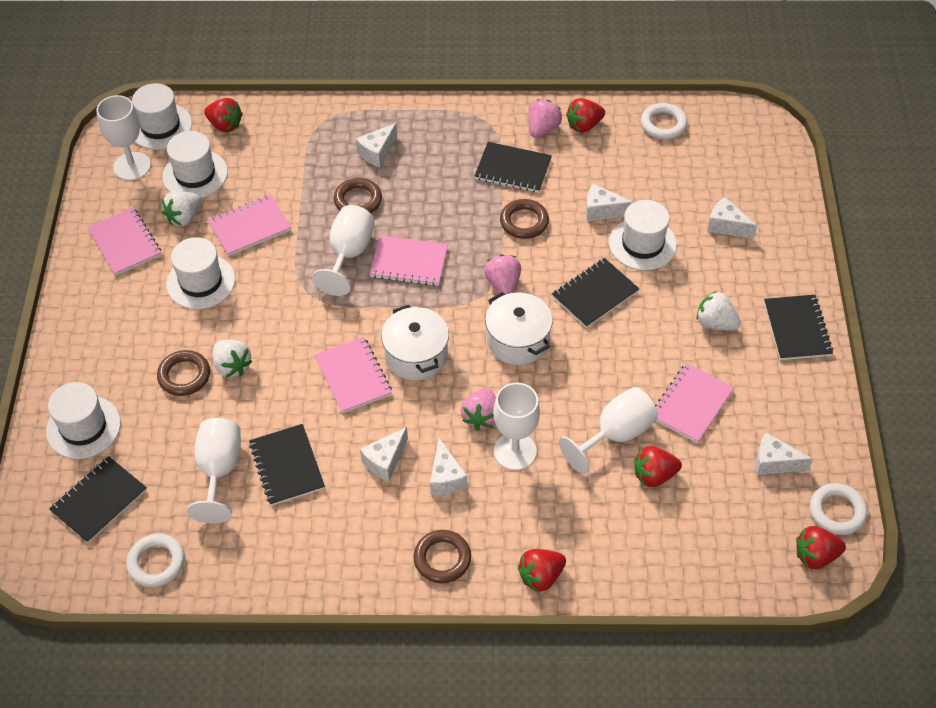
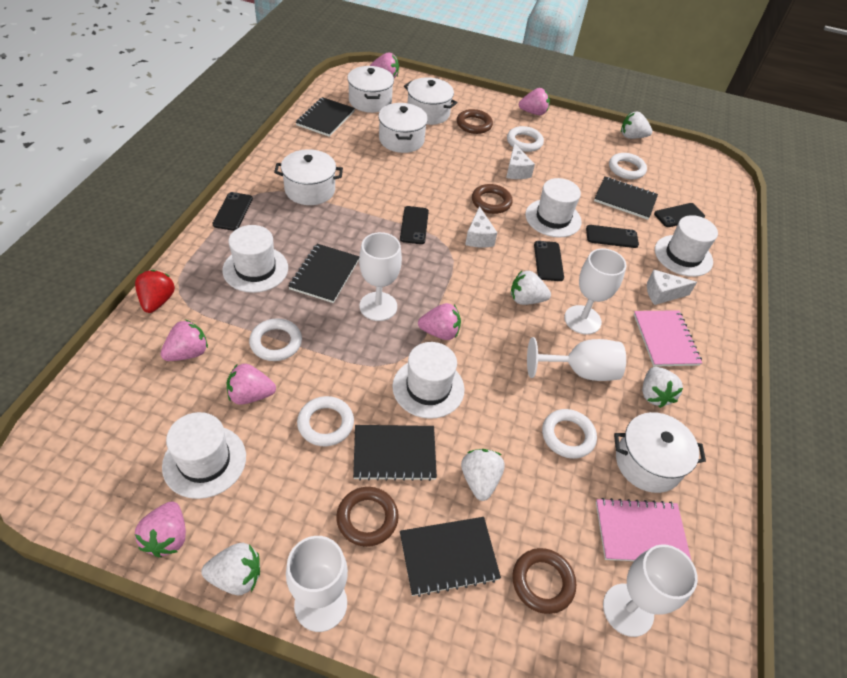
black phone: 0 -> 5
pink notebook: 5 -> 2
pink strawberry: 3 -> 6
red strawberry: 5 -> 1
white cheese: 6 -> 3
white pot: 2 -> 5
white ring: 3 -> 5
white strawberry: 3 -> 5

